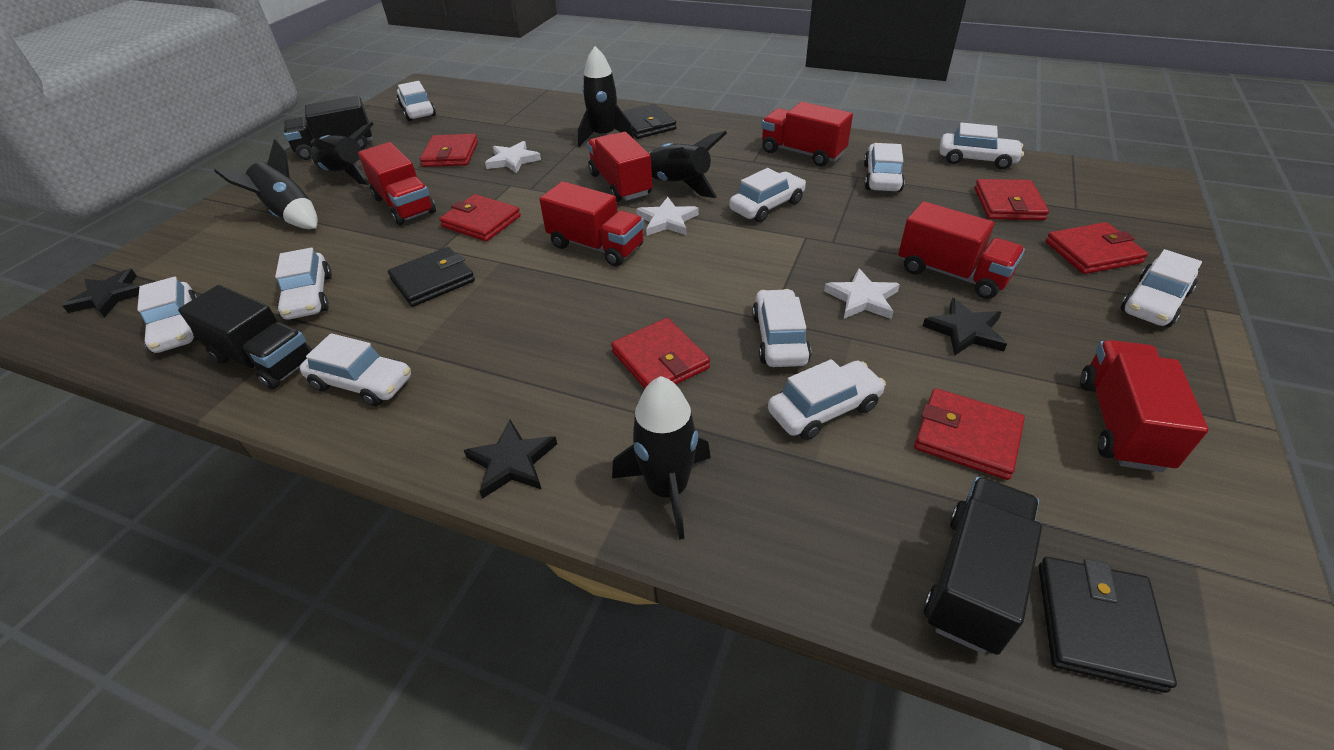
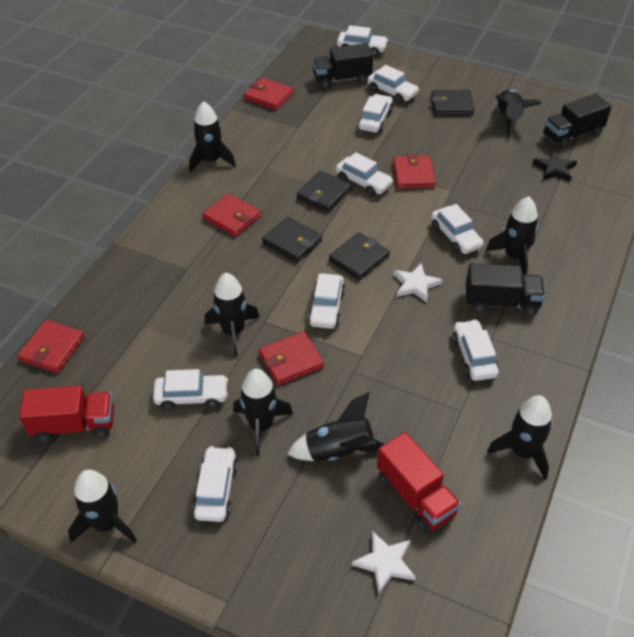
black rocket: 5 -> 8
black star: 3 -> 1
black wallet: 3 -> 4
red truck: 6 -> 2
red wallet: 6 -> 5
white car: 10 -> 9
white star: 3 -> 2

